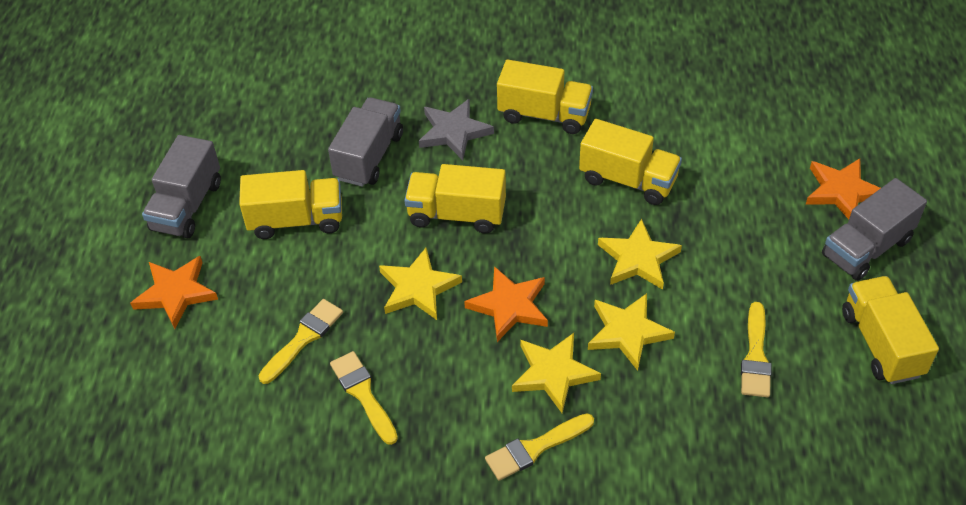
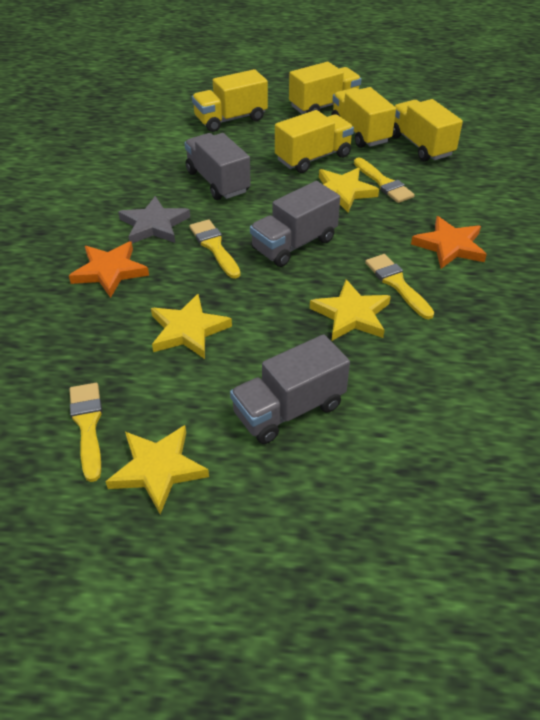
orange star: 3 -> 2

